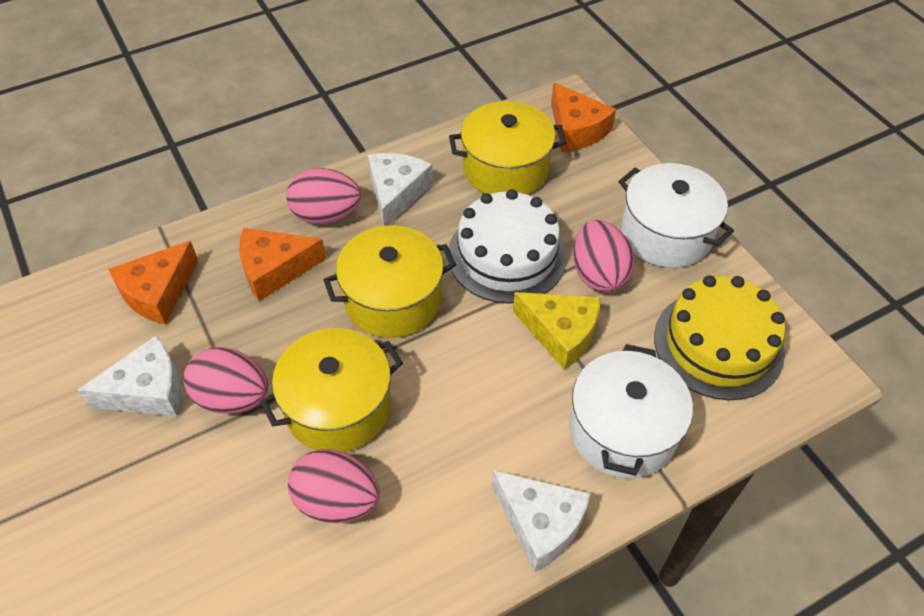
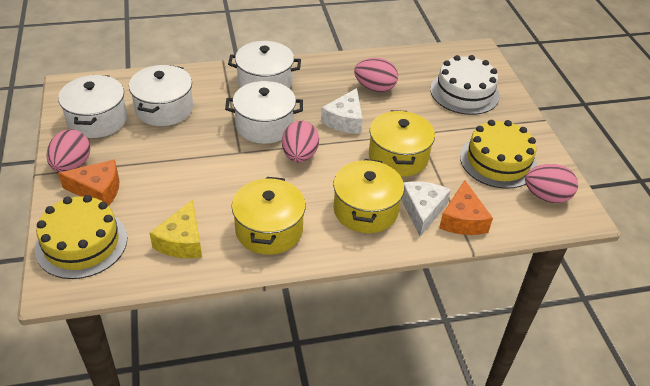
orange cheese: 3 -> 2
white cheese: 3 -> 2
white pot: 2 -> 4
yellow cake: 1 -> 2

